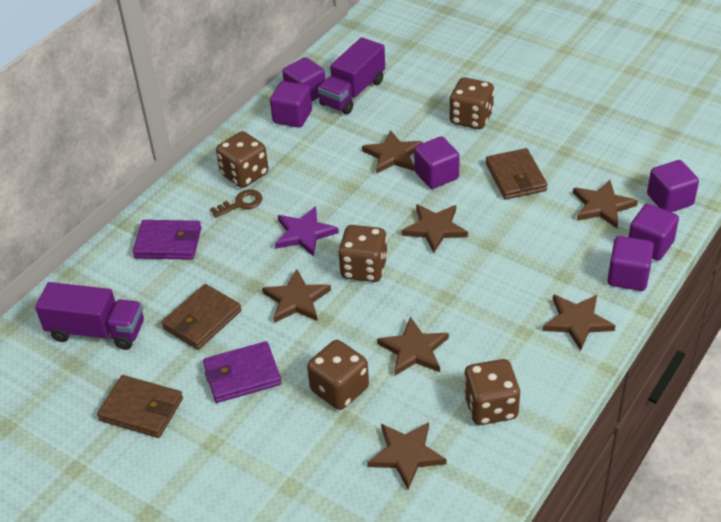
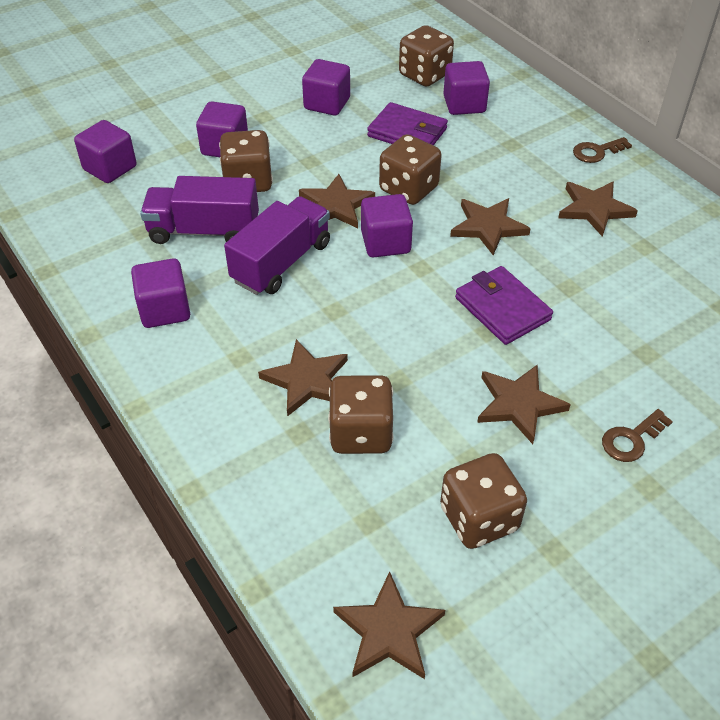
brown key: 1 -> 2
brown star: 7 -> 6
brown wallet: 3 -> 0
purple star: 1 -> 0

